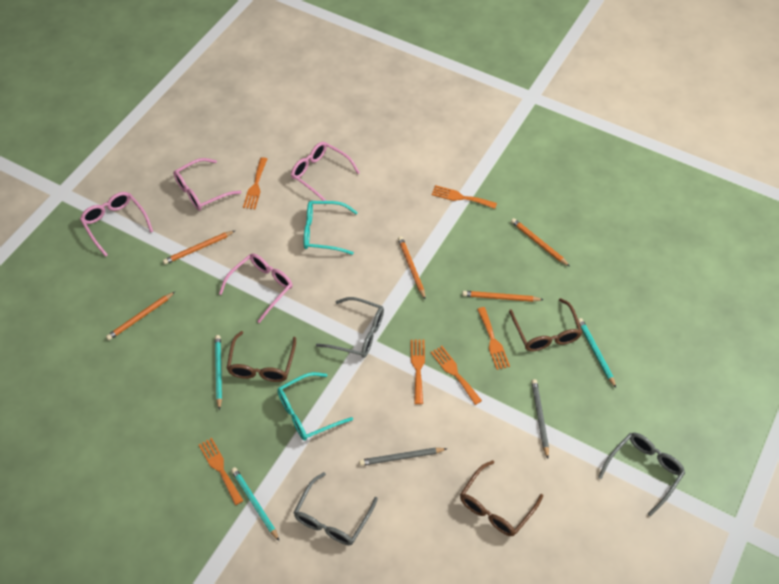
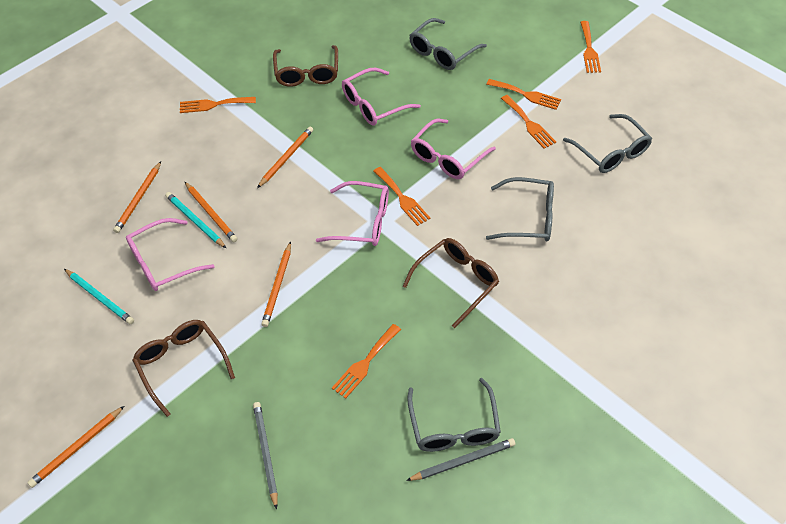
grey glasses: 3 -> 4
turquoise glasses: 2 -> 0
turquoise pencil: 3 -> 2

